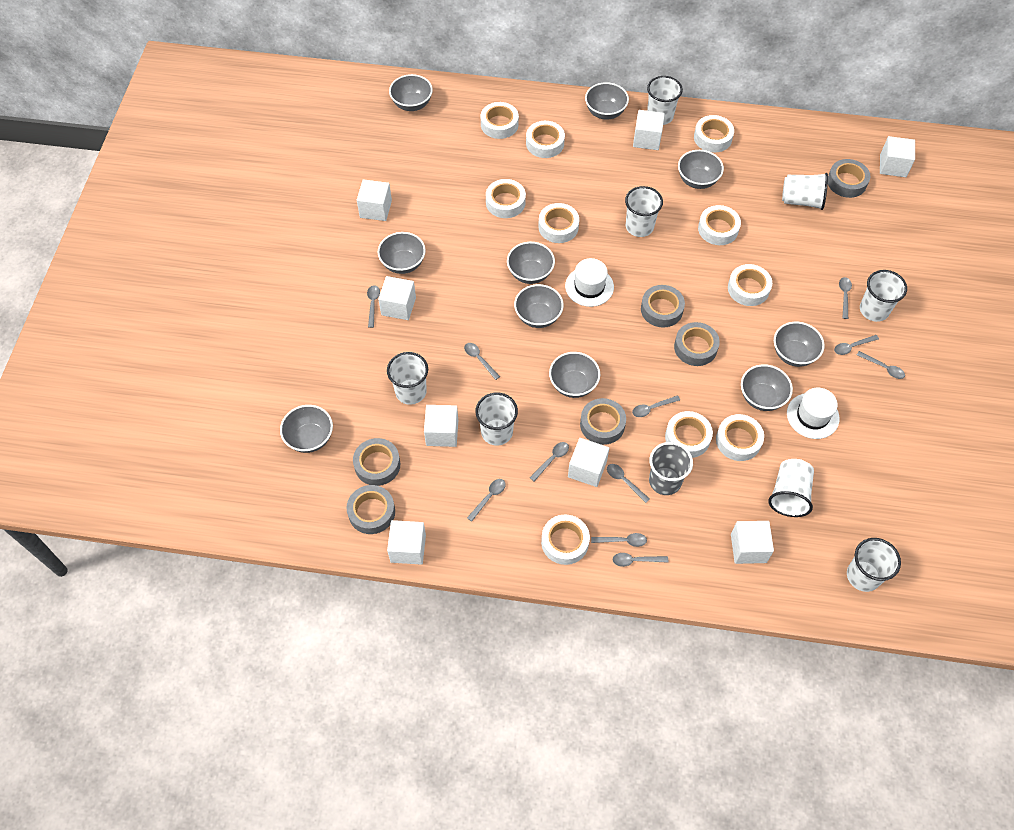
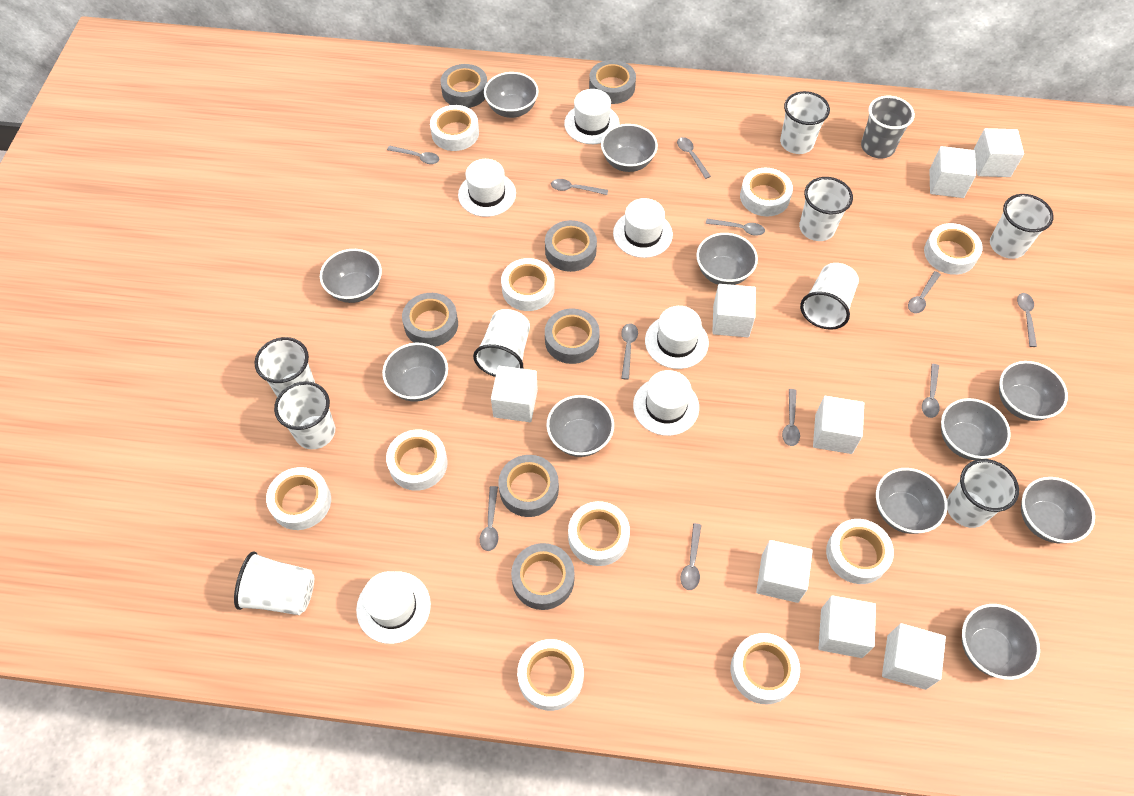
grey bowl: 10 -> 11
grey tape: 6 -> 7
white cup: 8 -> 9
white hat: 2 -> 6

